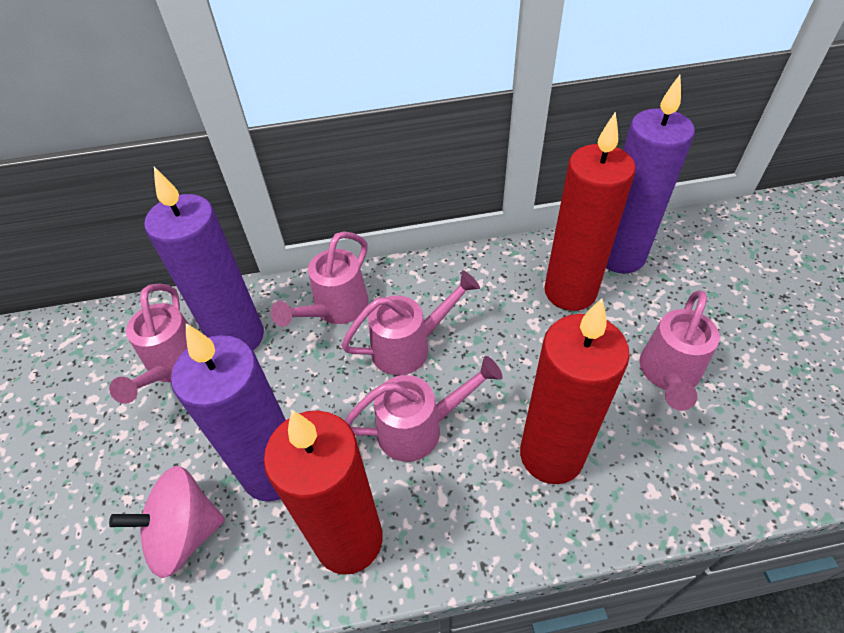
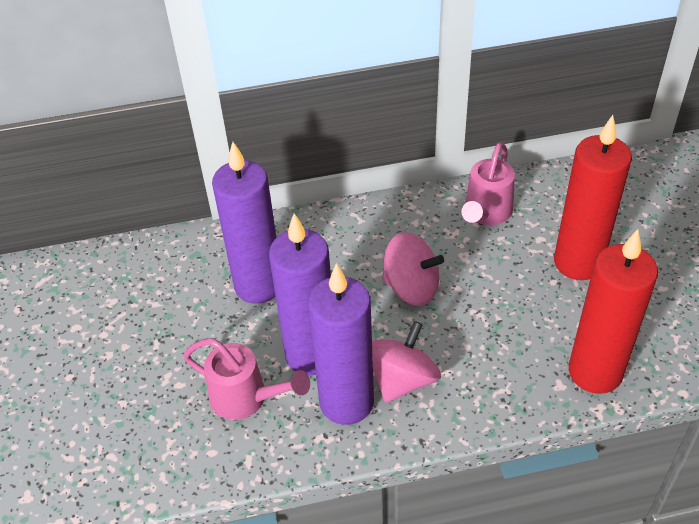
pink spinning top: 1 -> 2
pink watering can: 5 -> 2
red candle: 3 -> 2

